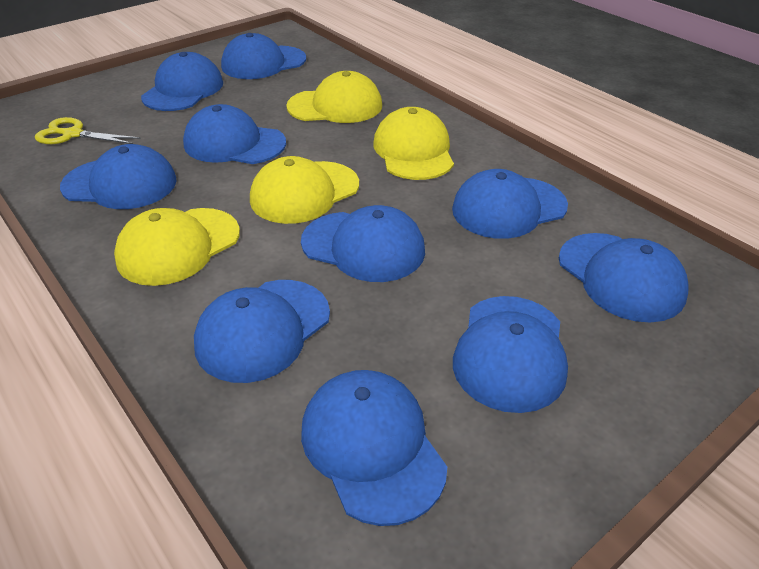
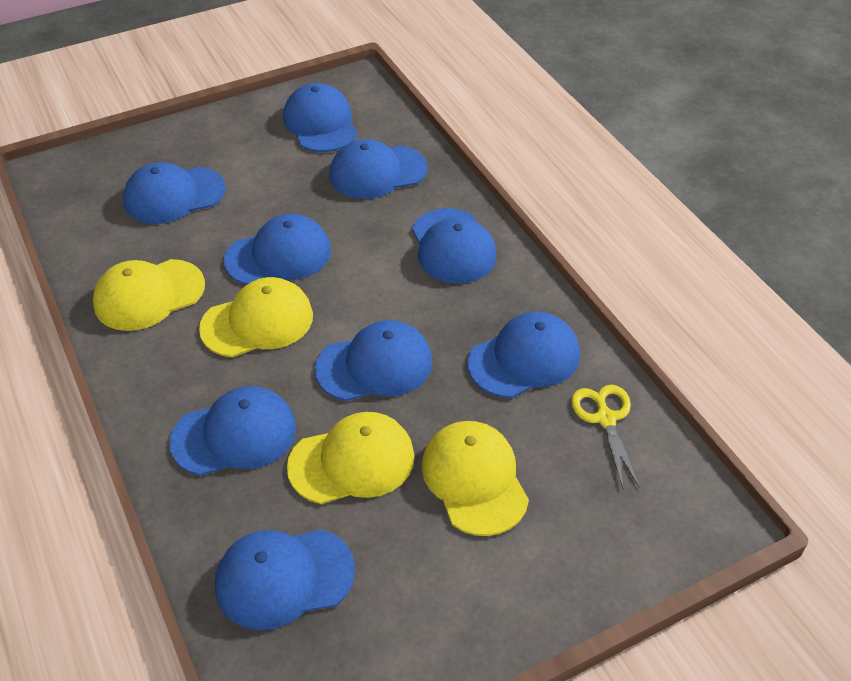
blue cap: 10 -> 9

